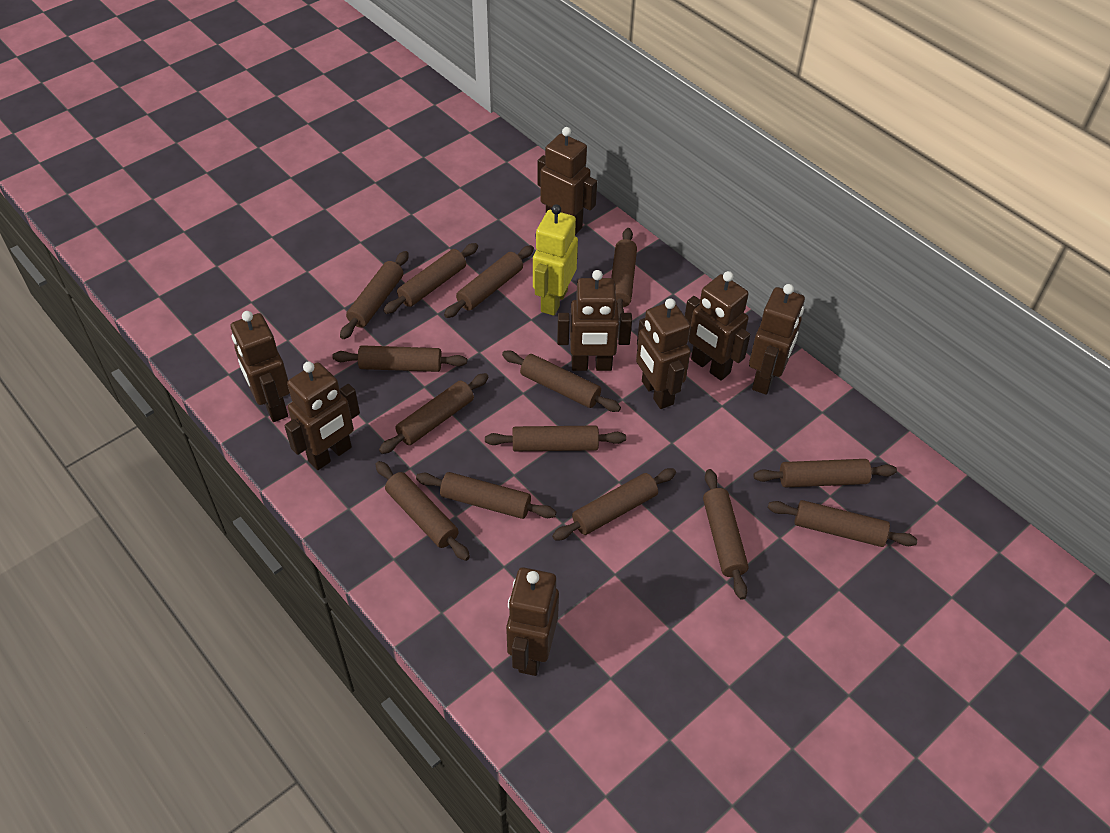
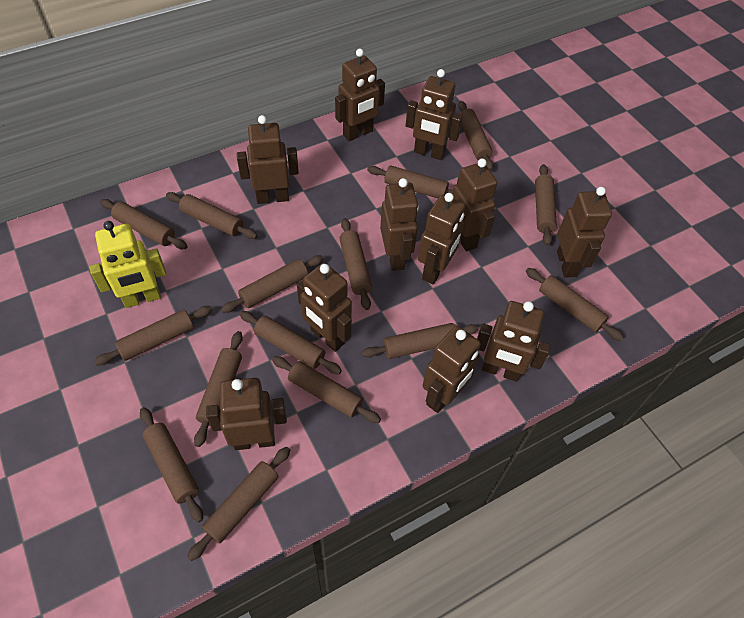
brown robot: 8 -> 11
brown rolling pin: 14 -> 15

